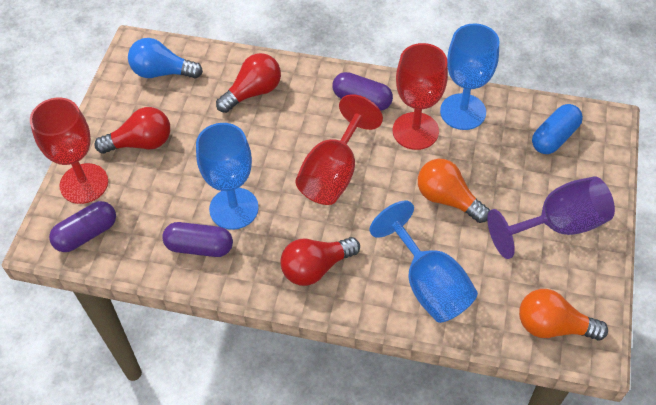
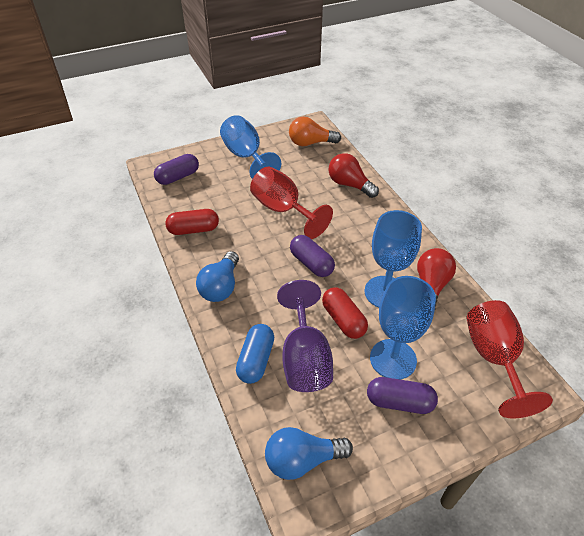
blue light bulb: 1 -> 2
orange light bulb: 2 -> 1
red capsule: 0 -> 2
red goblet: 3 -> 2
red light bulb: 3 -> 2

